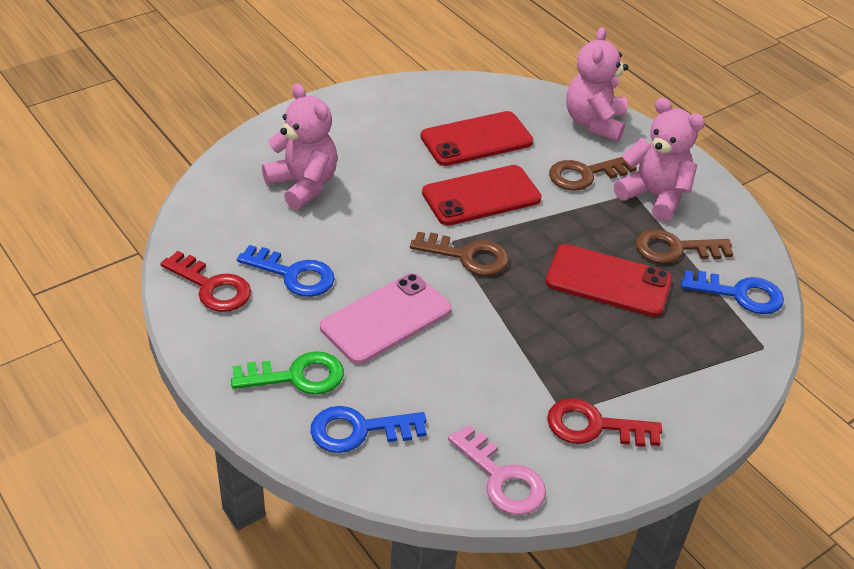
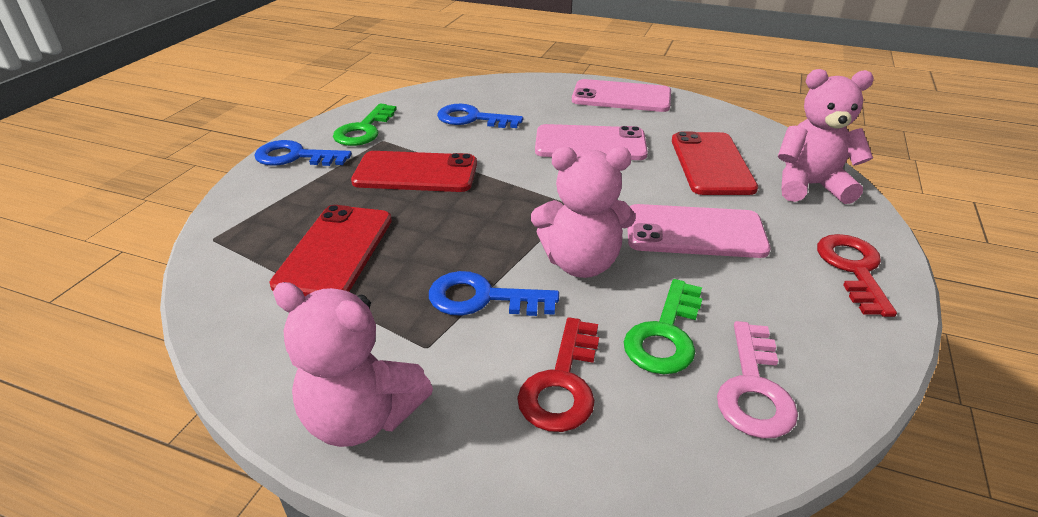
brown key: 3 -> 0
green key: 1 -> 2
pink phone: 1 -> 3

